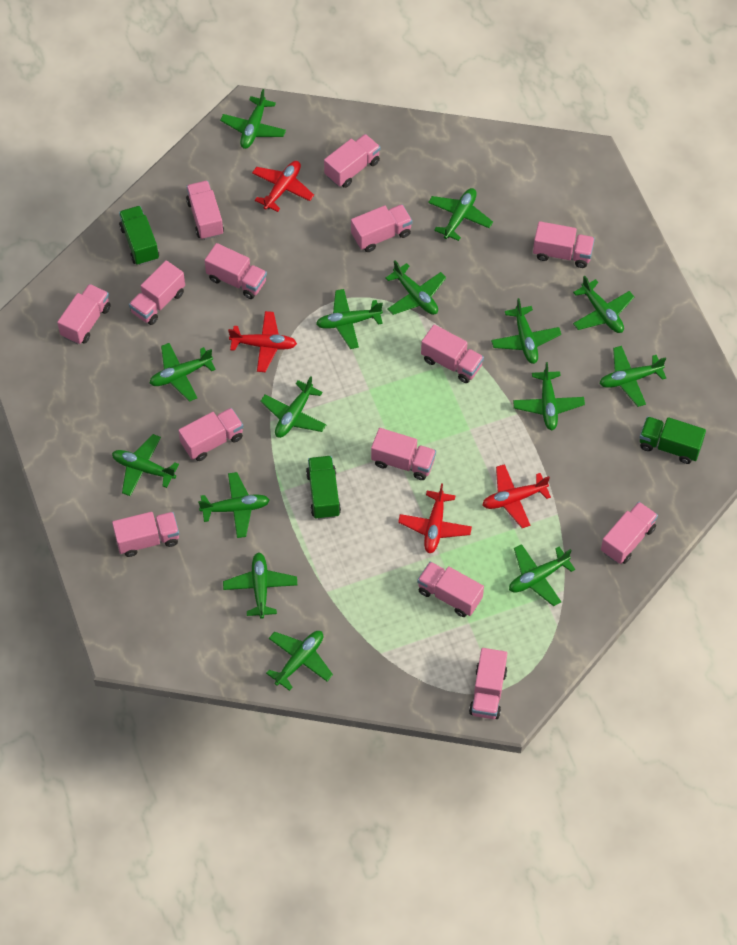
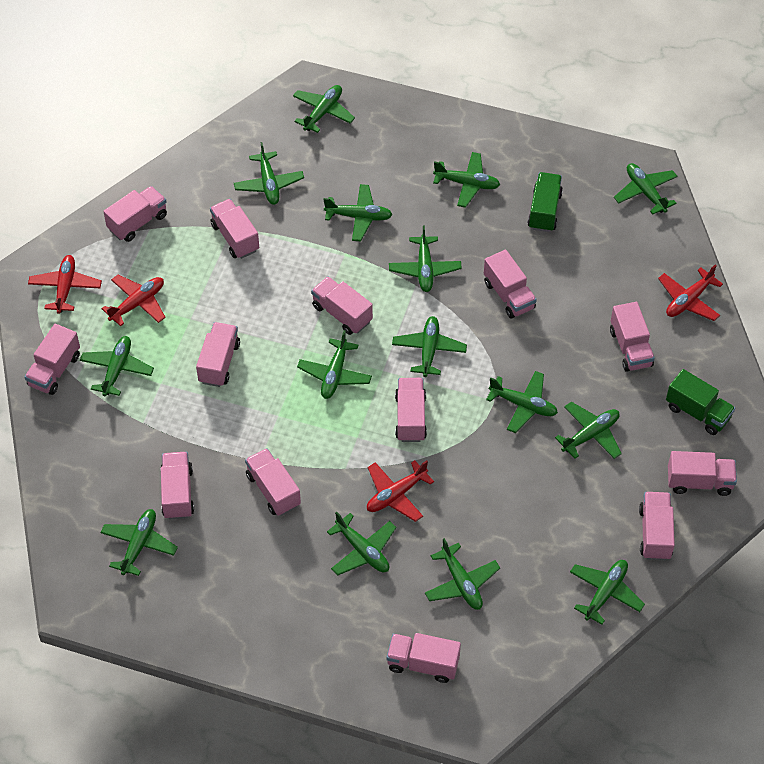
green truck: 3 -> 2
pink truck: 14 -> 13

